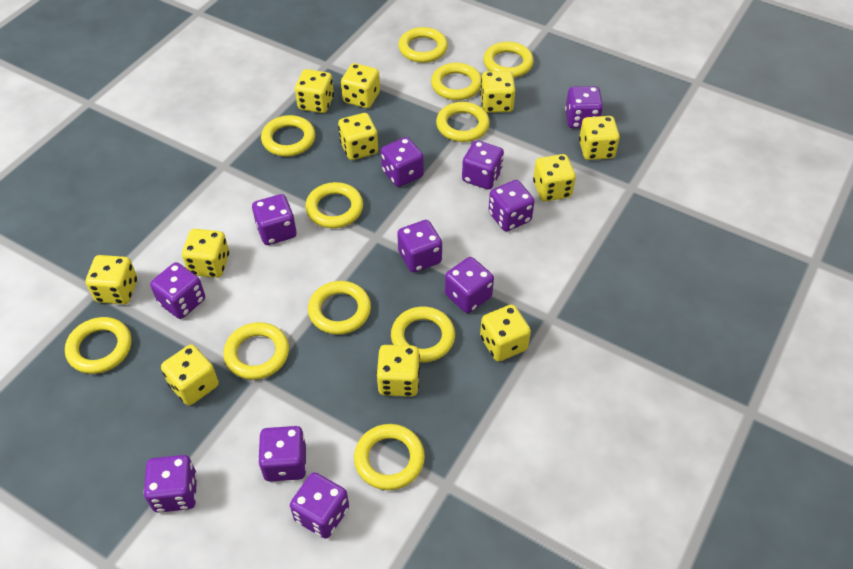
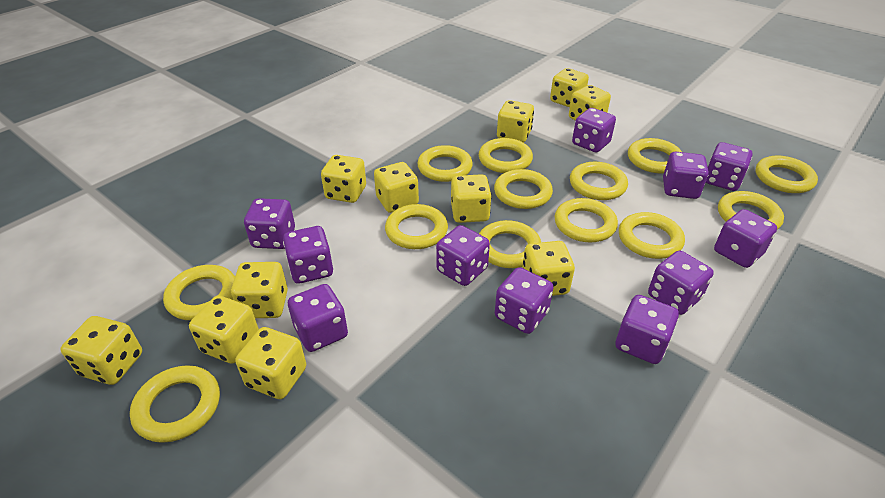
yellow ring: 11 -> 13

